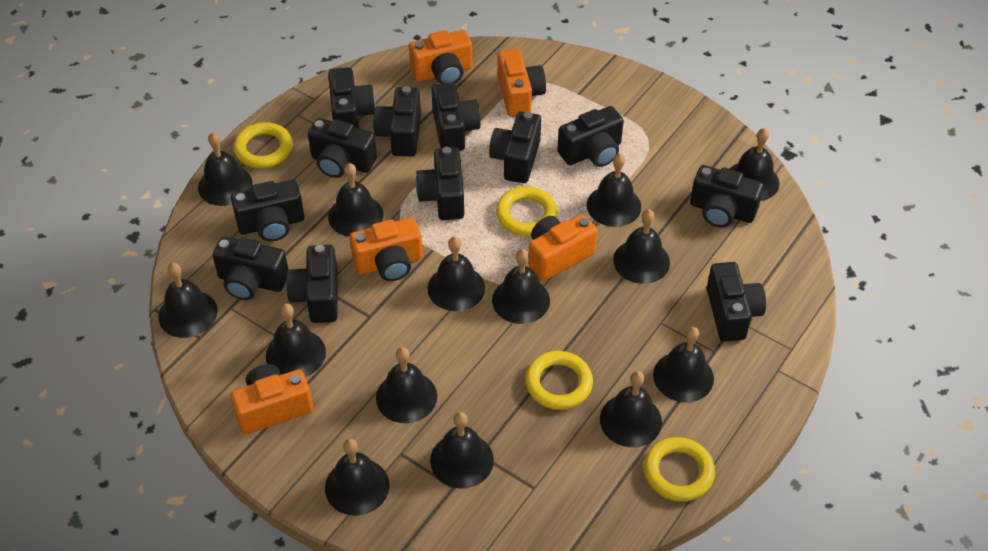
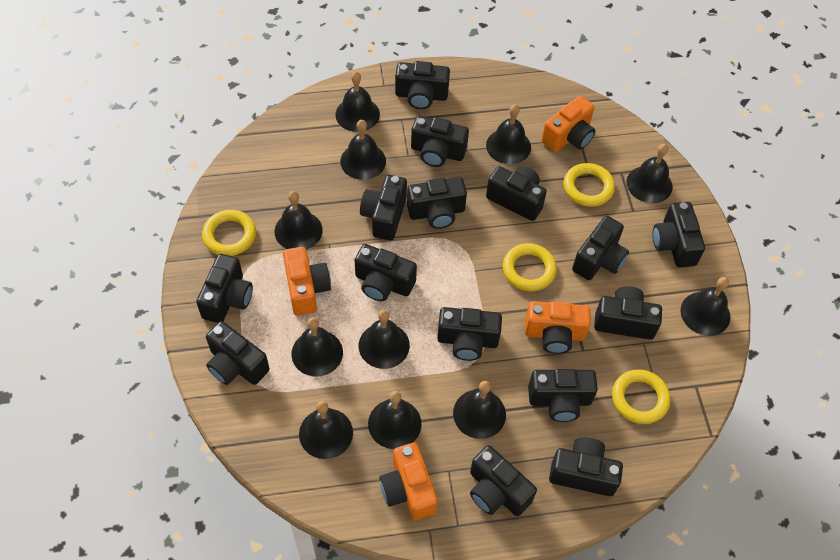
black bell: 14 -> 11
black camera: 12 -> 15
orange camera: 5 -> 4

